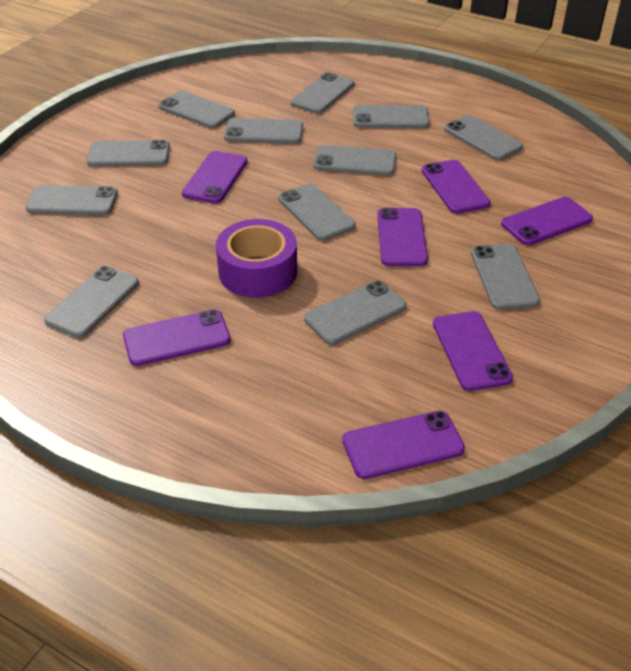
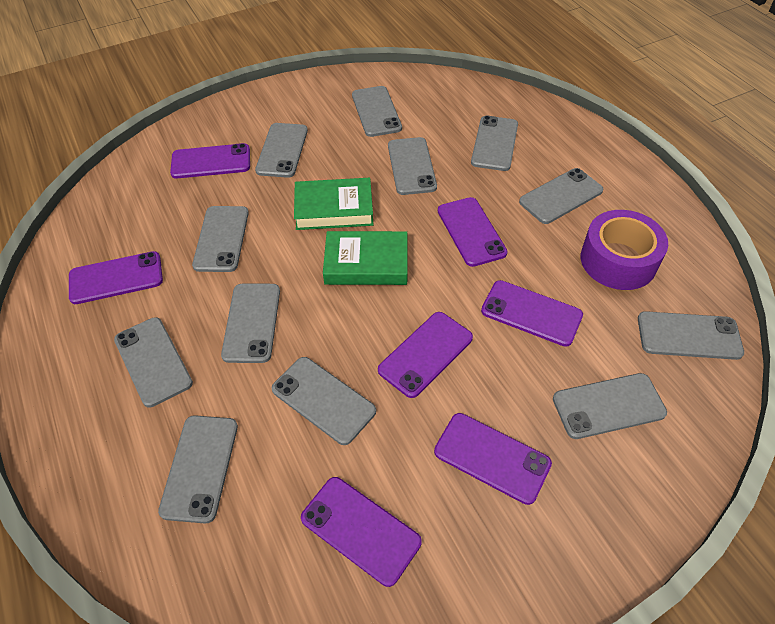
green book: 0 -> 2

